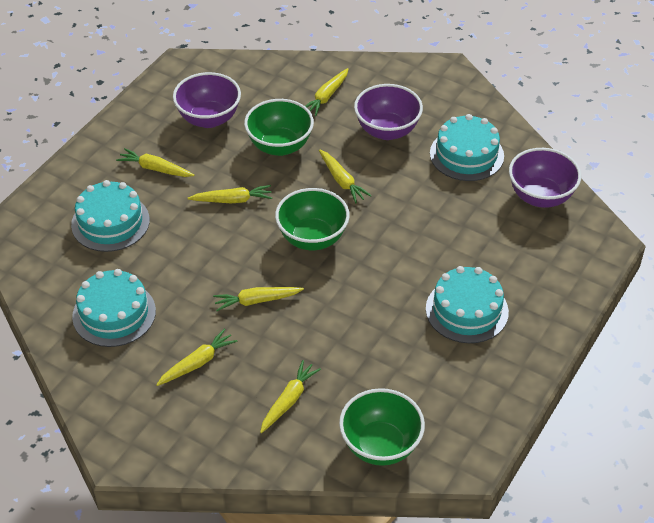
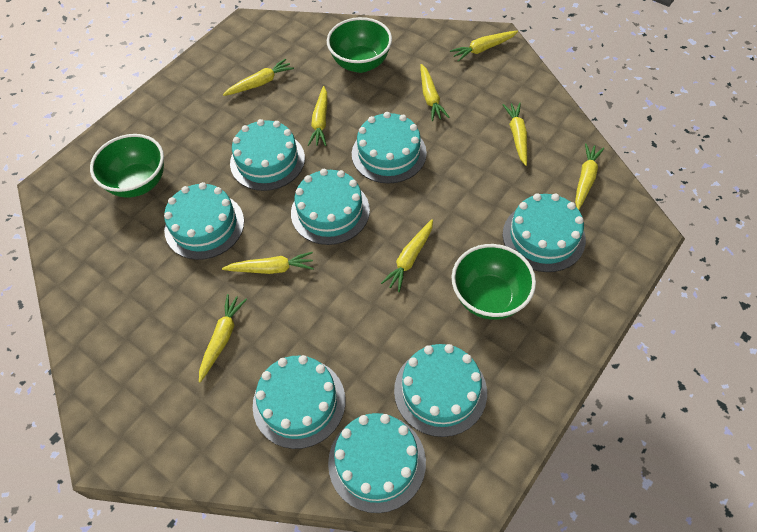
purple bowl: 3 -> 0
turquoise cake: 4 -> 8
yellow carrot: 7 -> 9

